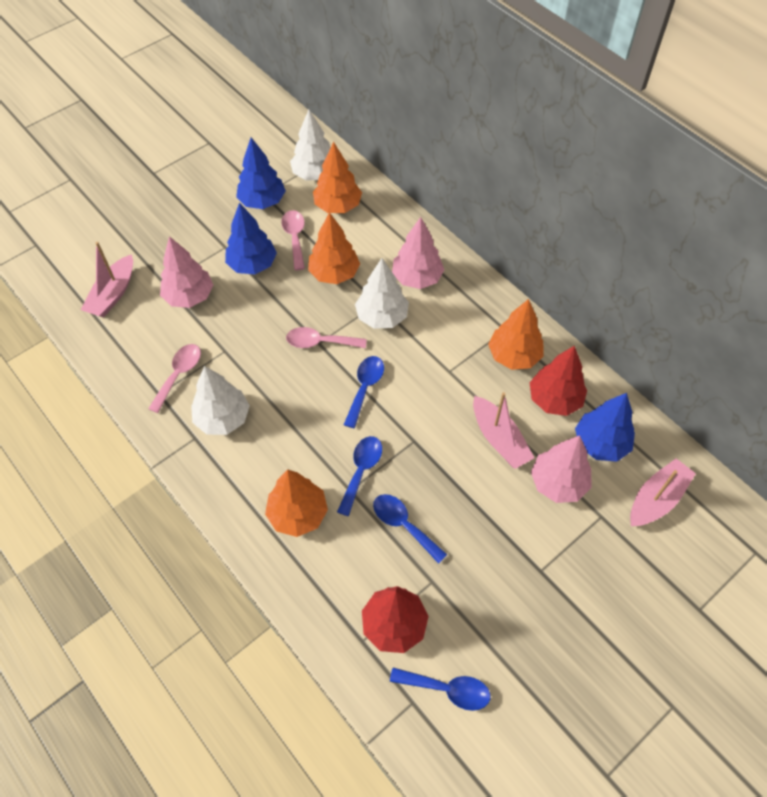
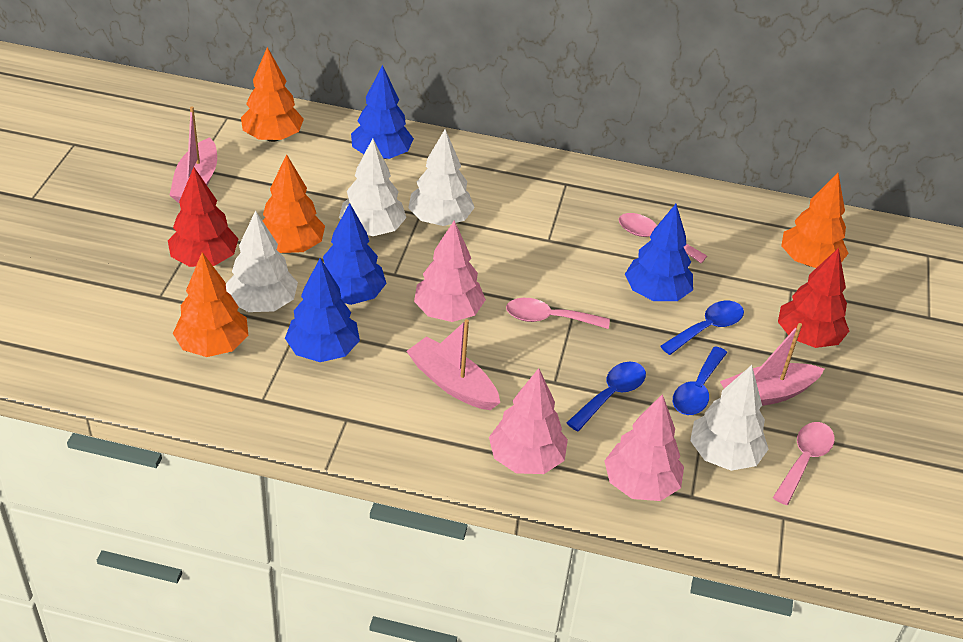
blue spoon: 4 -> 3
blue tree: 3 -> 4
white tree: 3 -> 4

